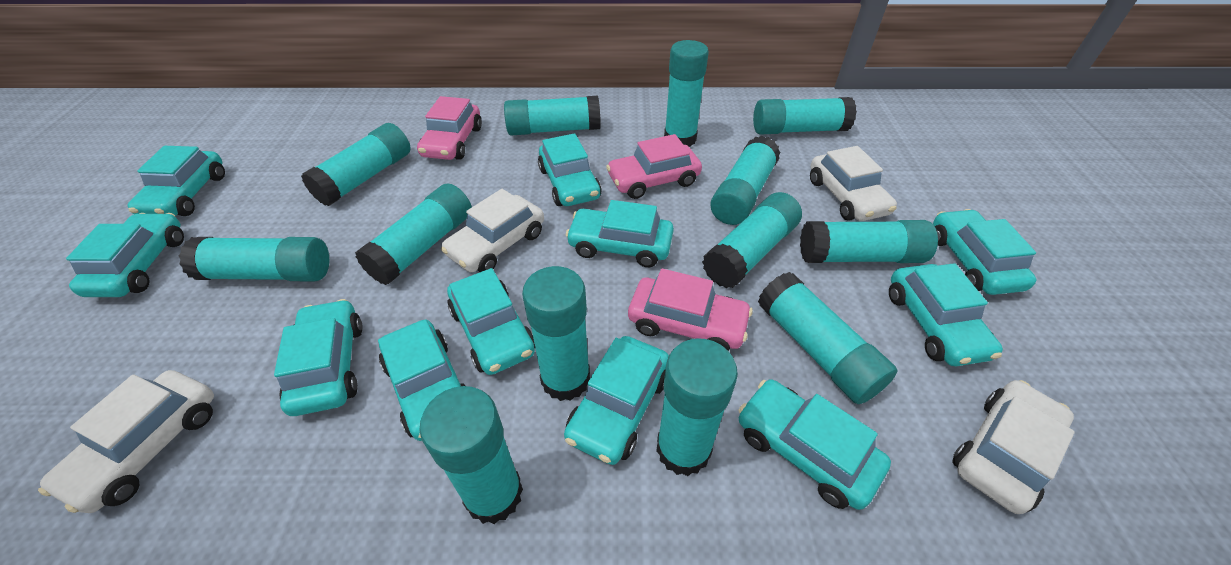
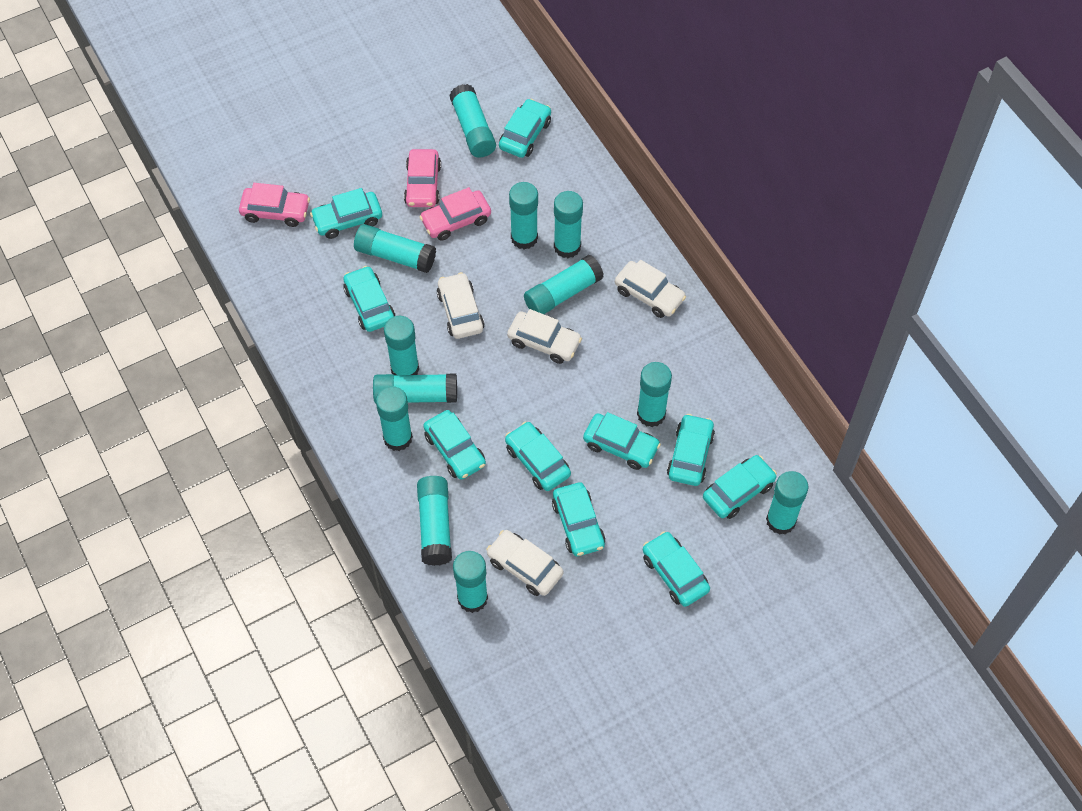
turquoise car: 11 -> 10
turquoise glue stick: 13 -> 12

